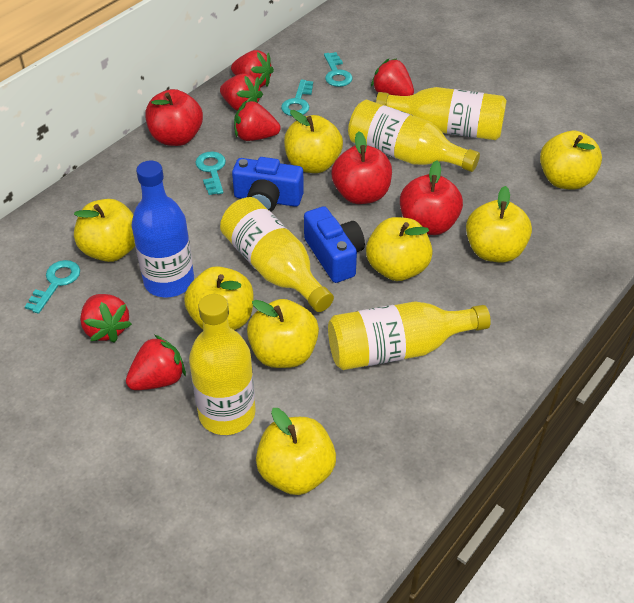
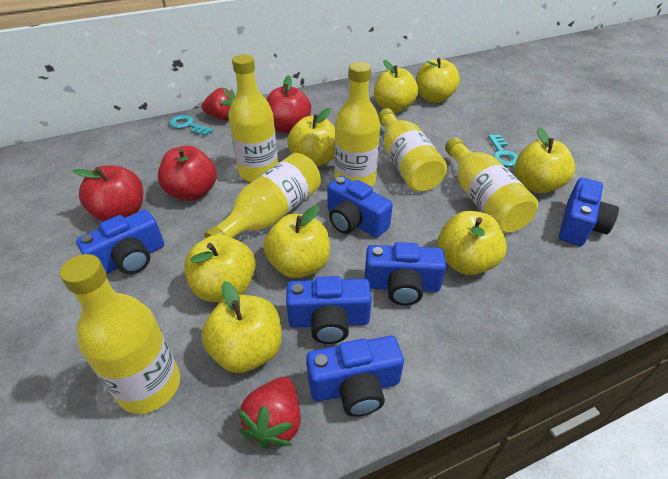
blue bottle: 1 -> 0
blue camera: 2 -> 6
red strawberry: 6 -> 2
turquoise key: 4 -> 2
yellow bottle: 5 -> 6

